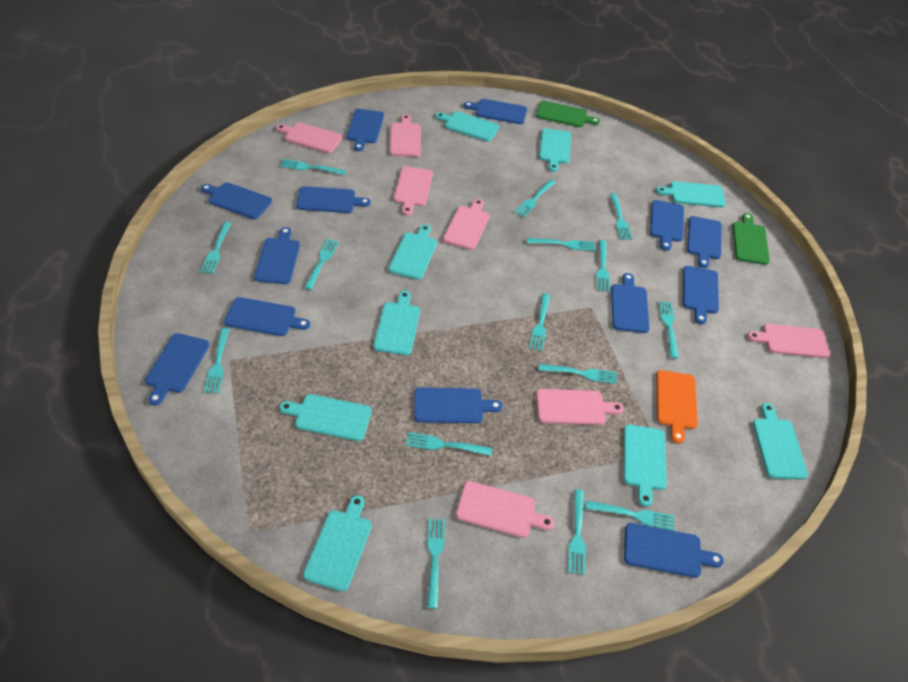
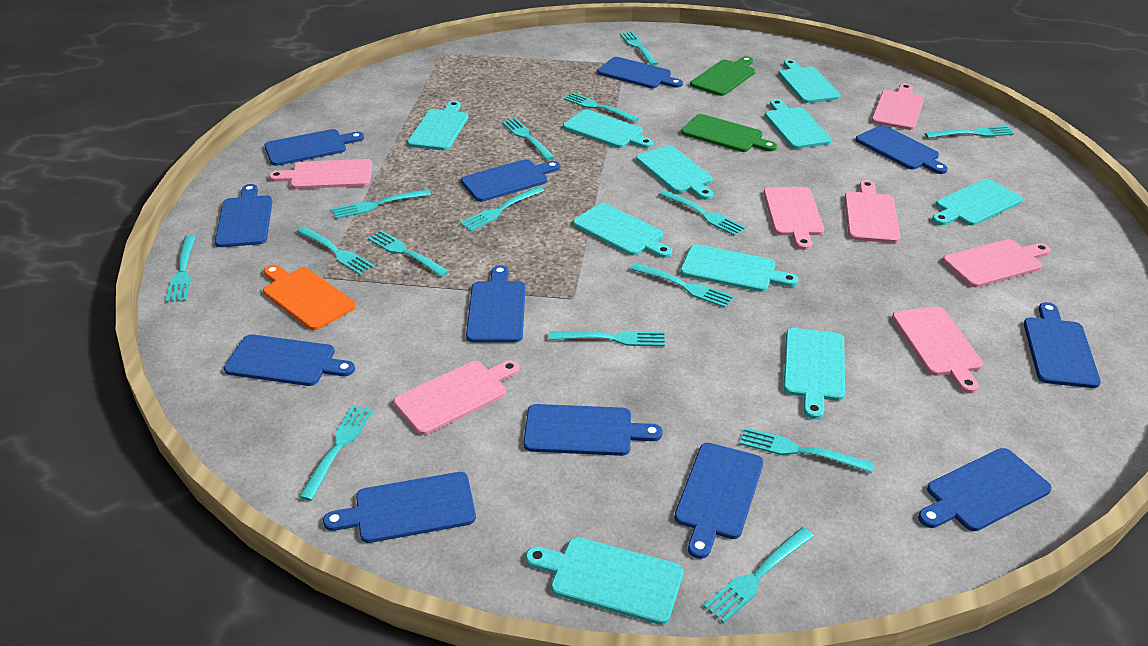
blue cutting board: 13 -> 12
turquoise cutting board: 9 -> 10

